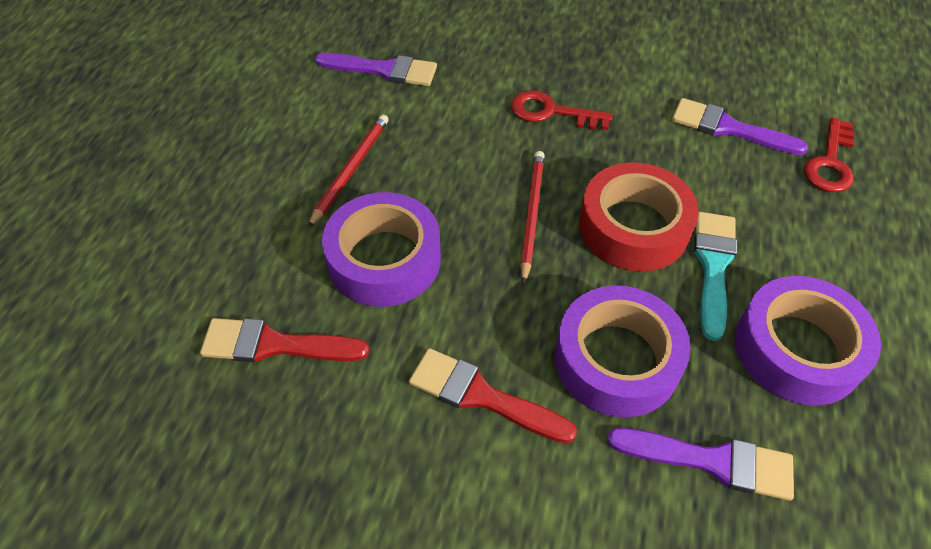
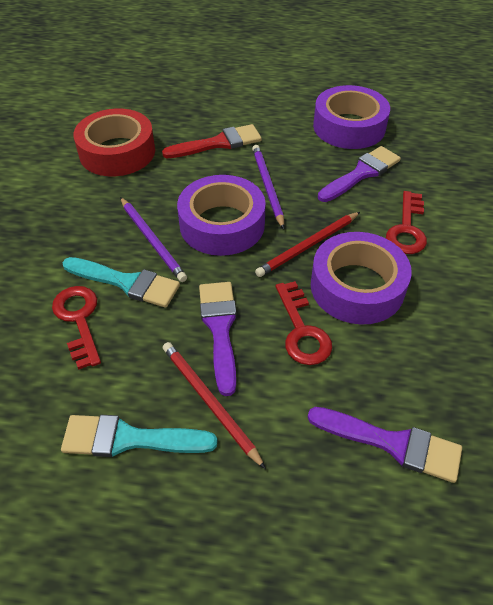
purple pencil: 0 -> 2
red brush: 2 -> 1
red key: 2 -> 3
turquoise brush: 1 -> 2

